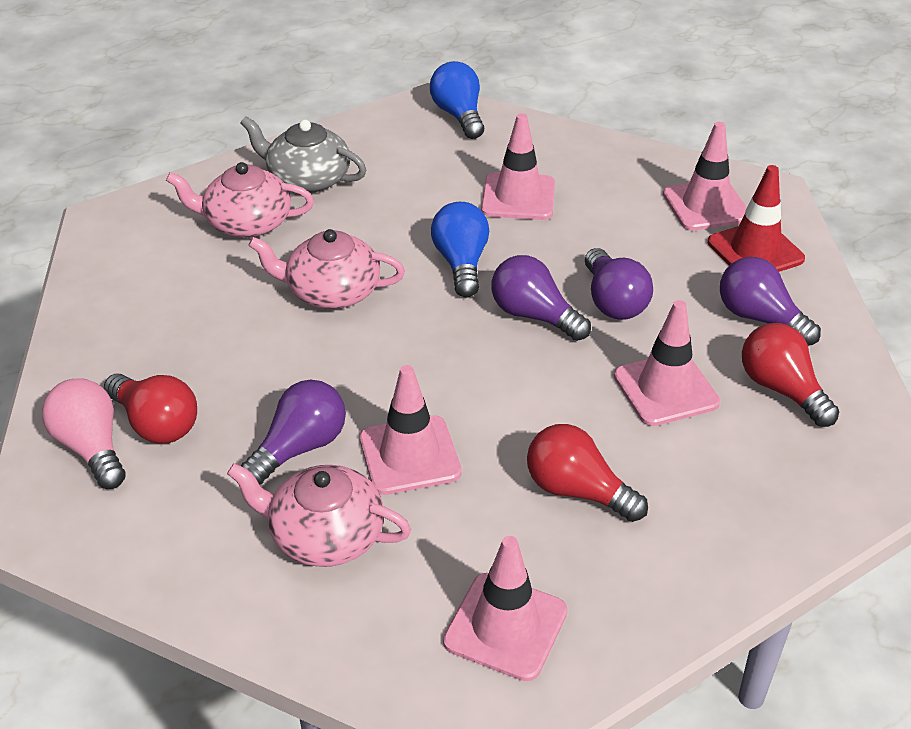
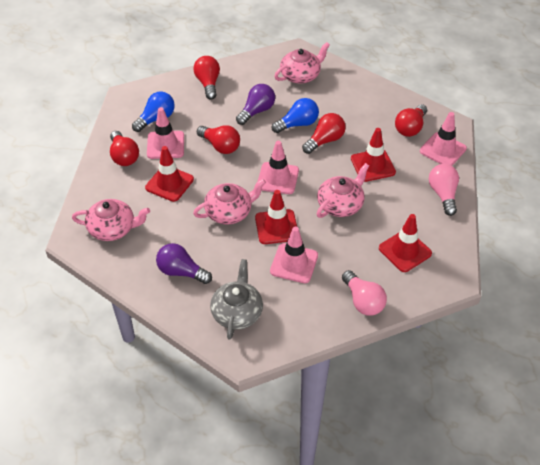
pink light bulb: 1 -> 2
pink teapot: 3 -> 4
pink traffic cone: 5 -> 4
purple light bulb: 4 -> 2
red light bulb: 3 -> 5
red traffic cone: 1 -> 4

